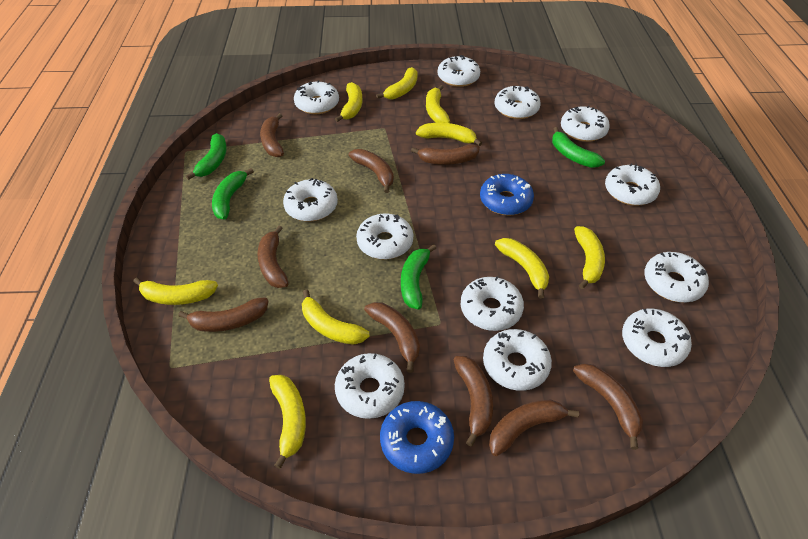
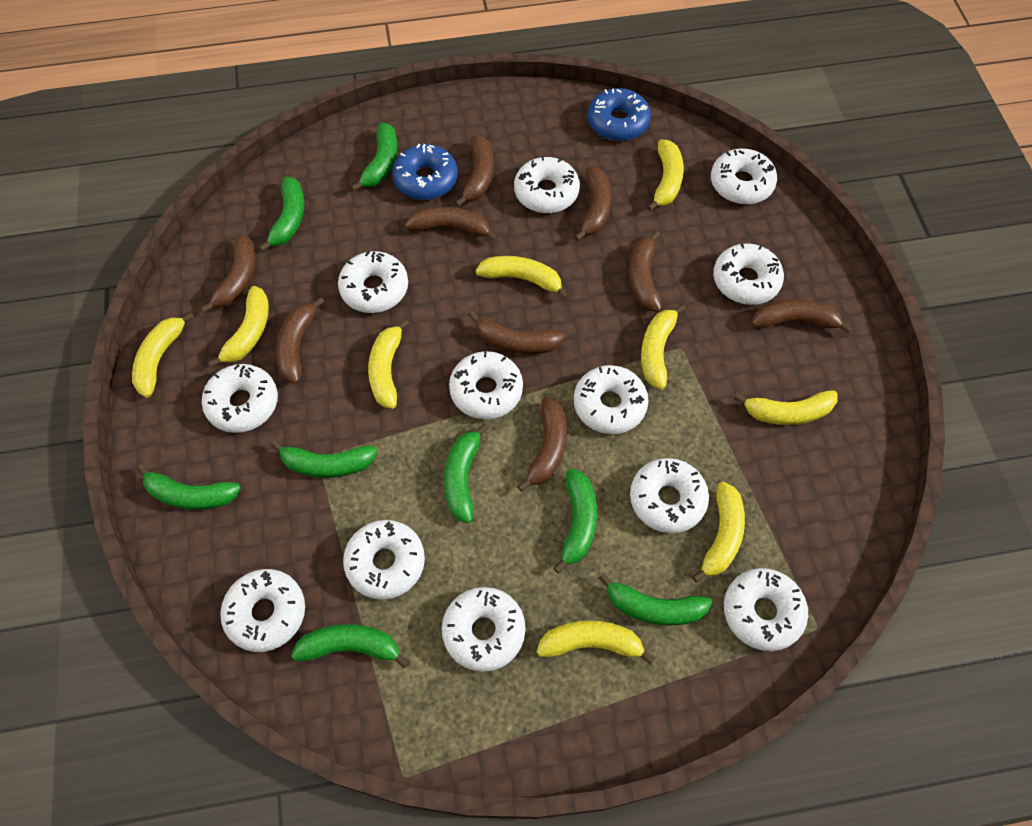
green banana: 4 -> 8

